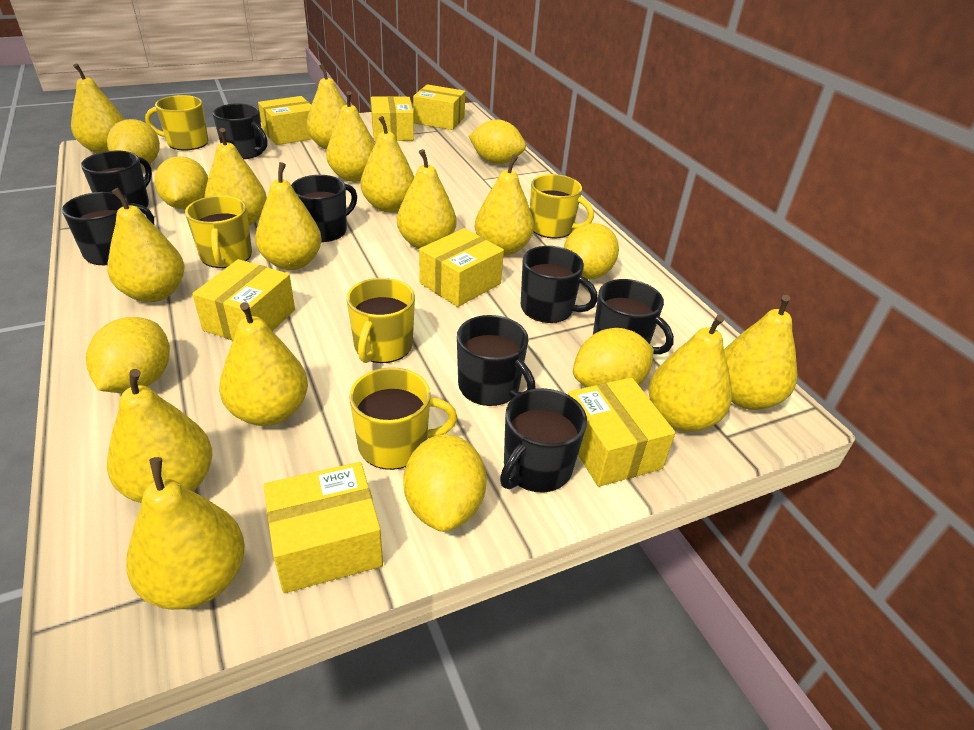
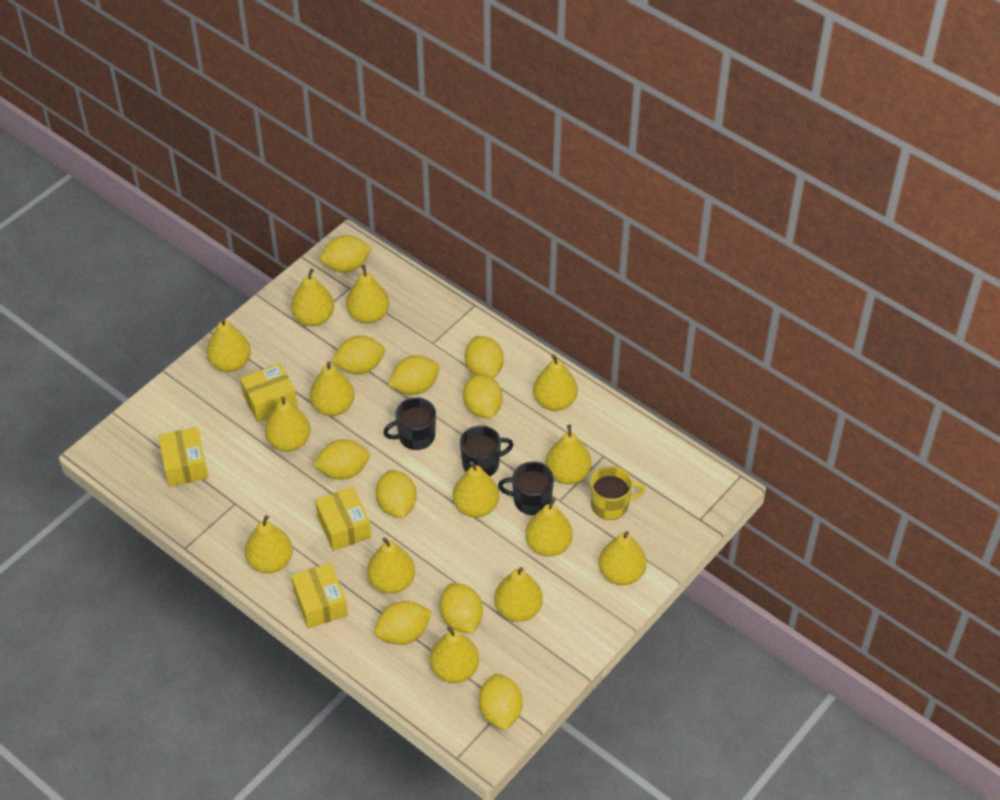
black mug: 8 -> 3
yellow box: 7 -> 4
yellow lemon: 7 -> 10
yellow mug: 5 -> 1

